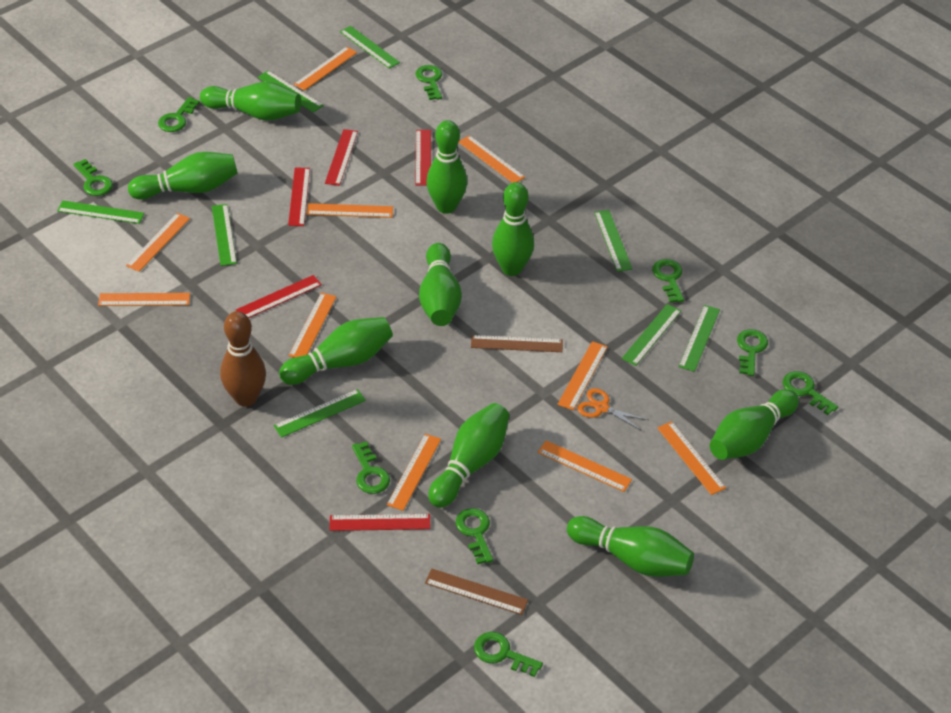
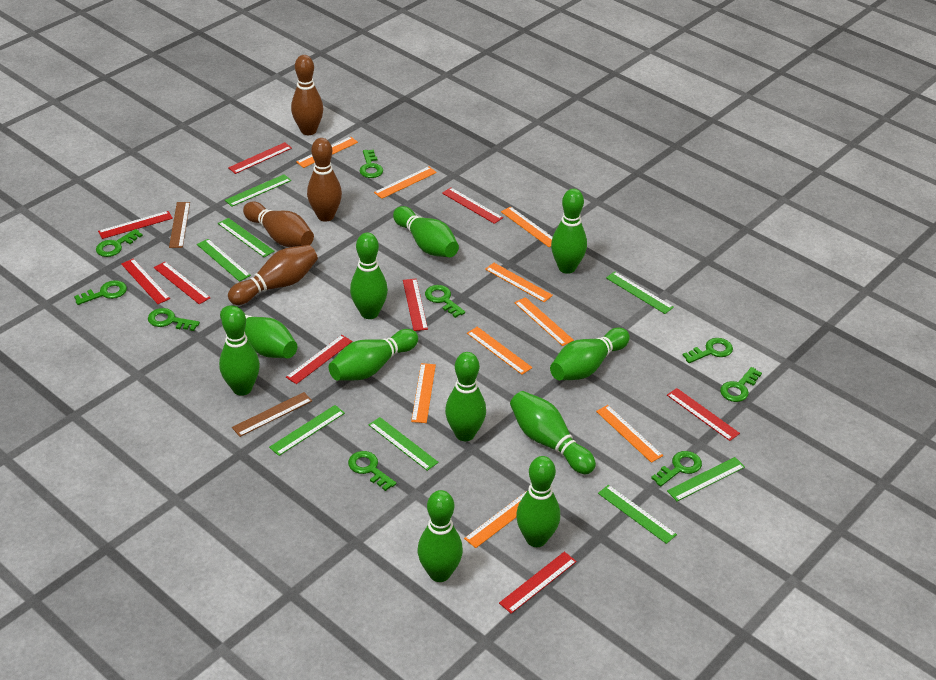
brown bowling pin: 1 -> 4
green bowling pin: 9 -> 11
orange ruler: 10 -> 9
orange scissors: 1 -> 0
red ruler: 5 -> 9

